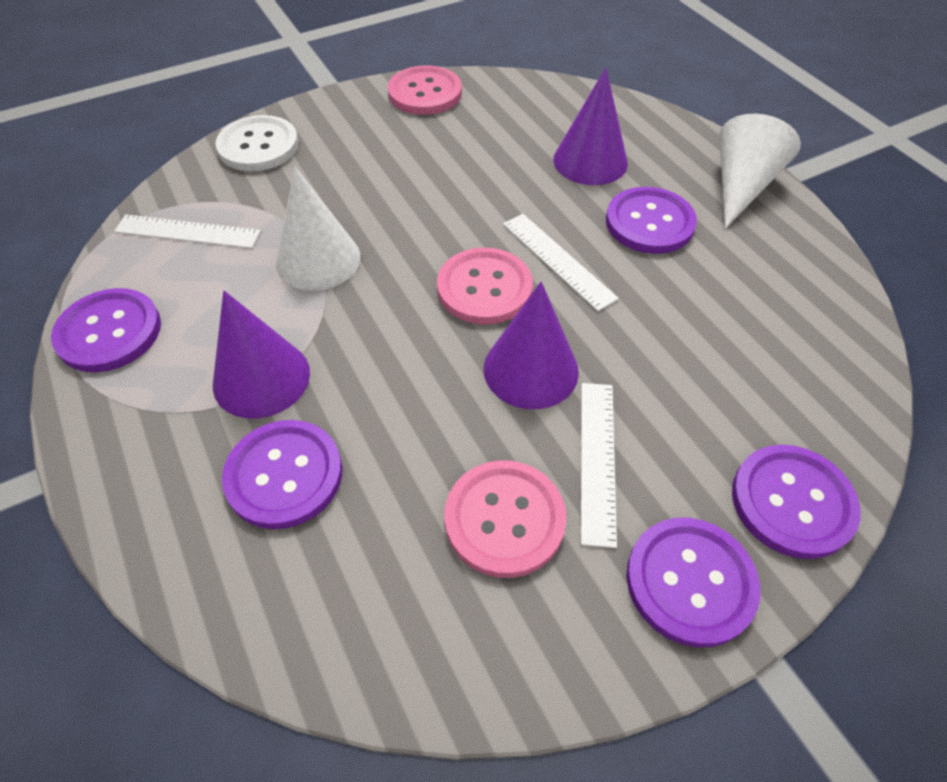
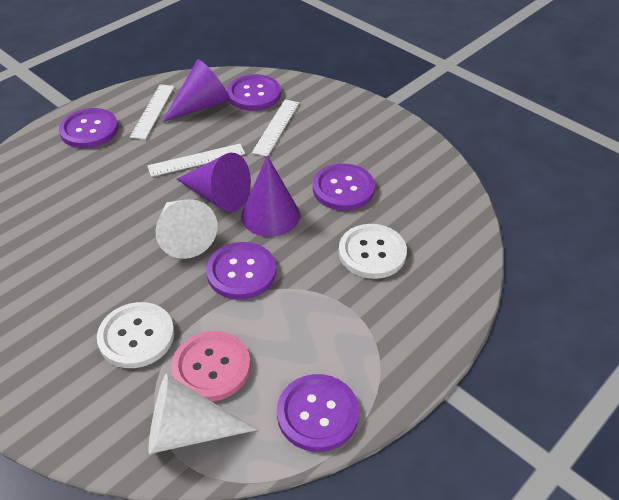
pink button: 3 -> 1
white button: 1 -> 2

